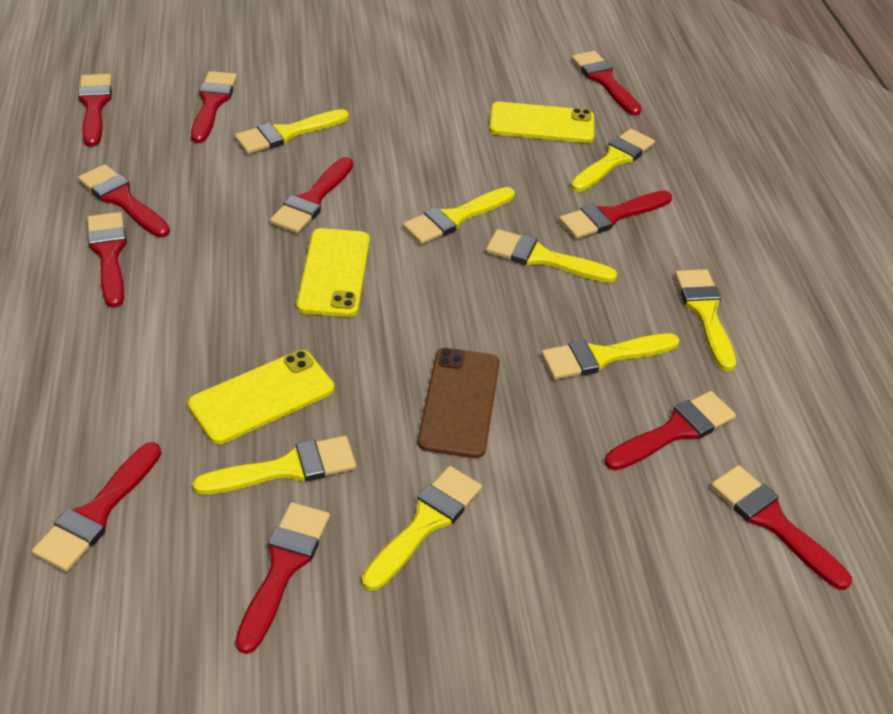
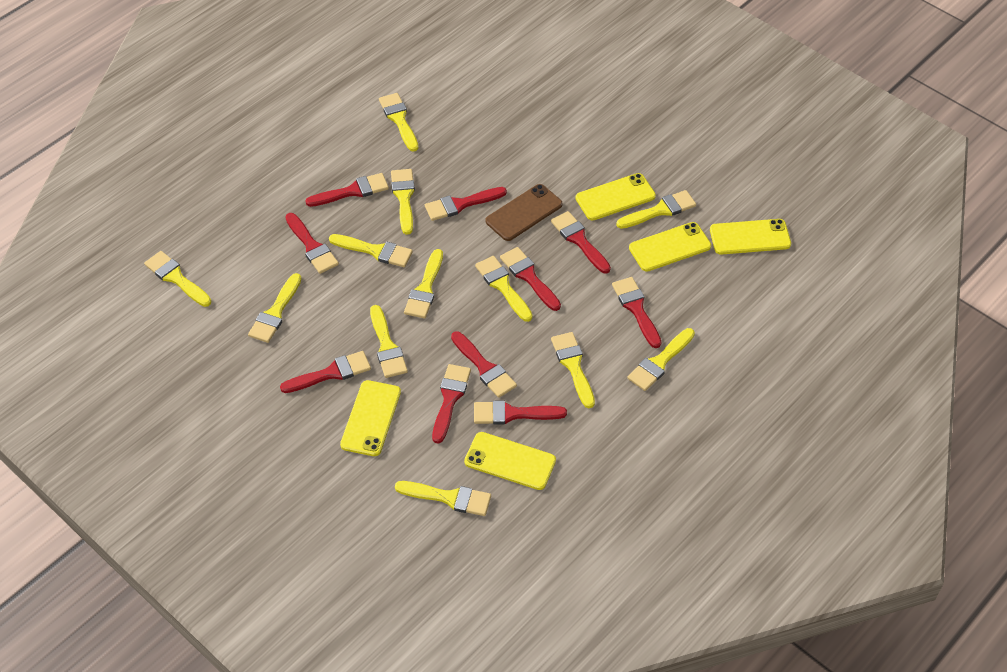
red brush: 11 -> 10
yellow brush: 8 -> 12
yellow phone: 3 -> 5

